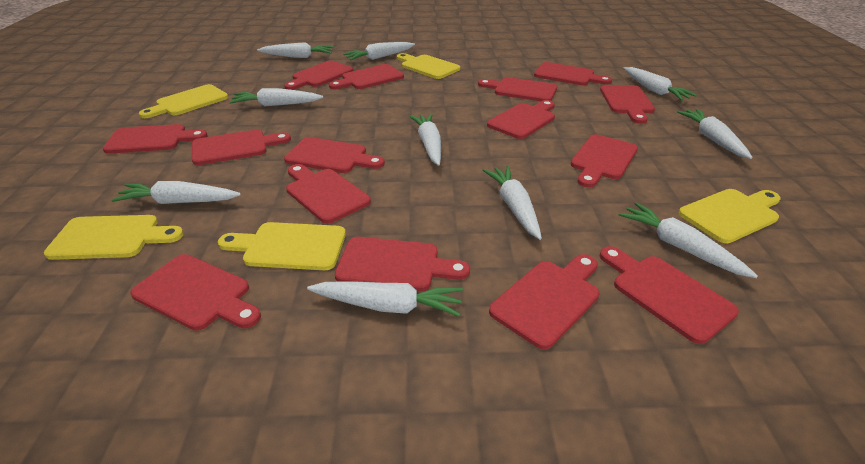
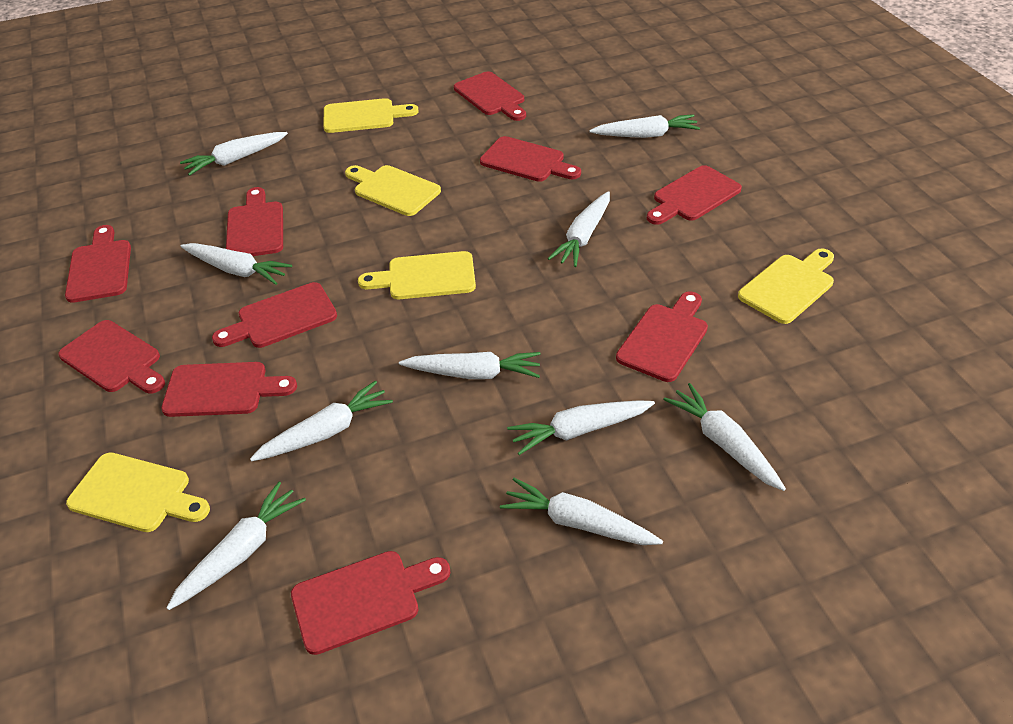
red cutting board: 15 -> 10

